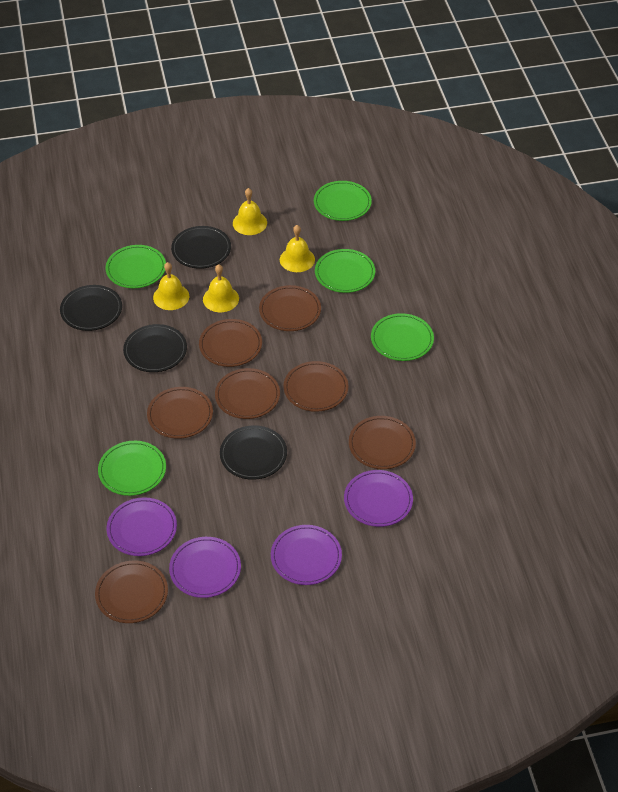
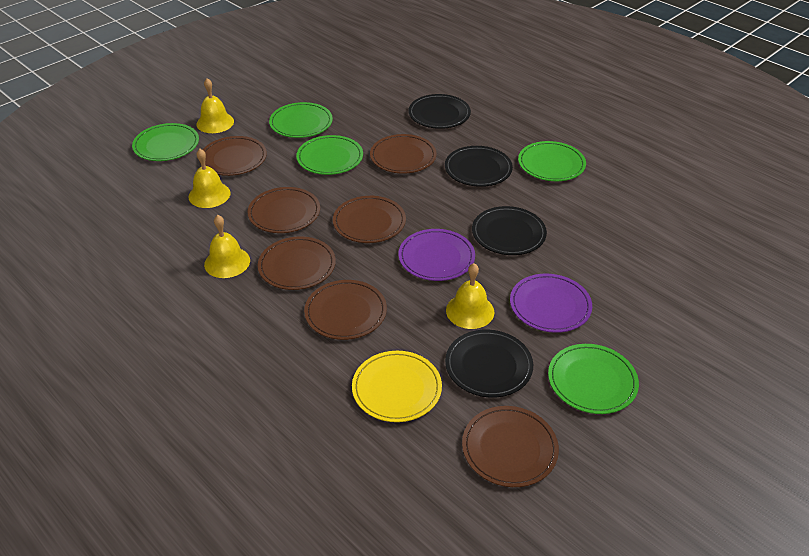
purple plate: 4 -> 2
yellow plate: 0 -> 1

